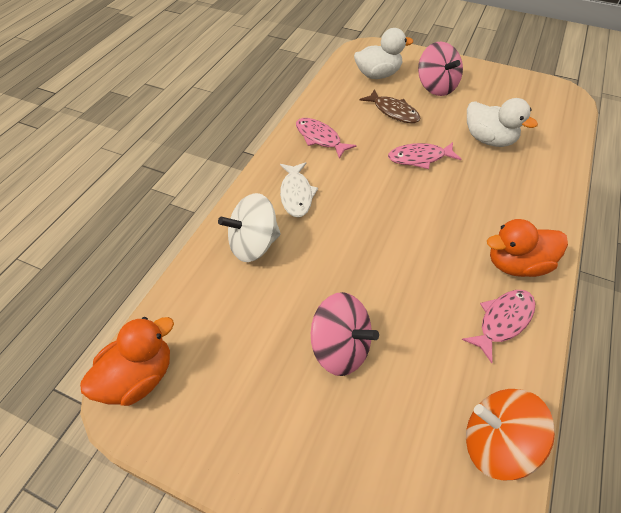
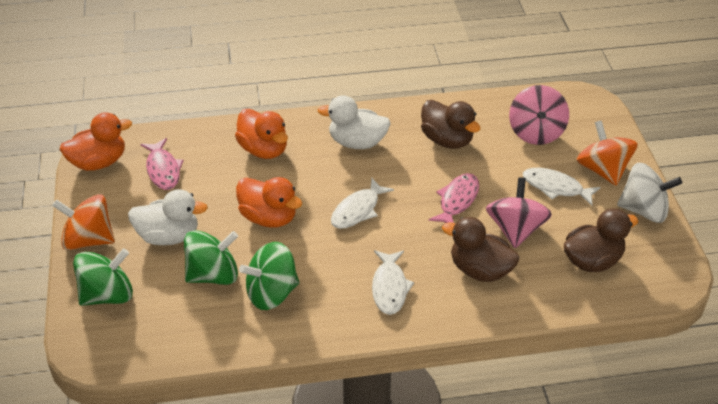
brown duck: 0 -> 3
brown fish: 1 -> 0
green spinning top: 0 -> 3
orange duck: 2 -> 3
orange spinning top: 1 -> 2
pink fish: 3 -> 2
white fish: 1 -> 3

